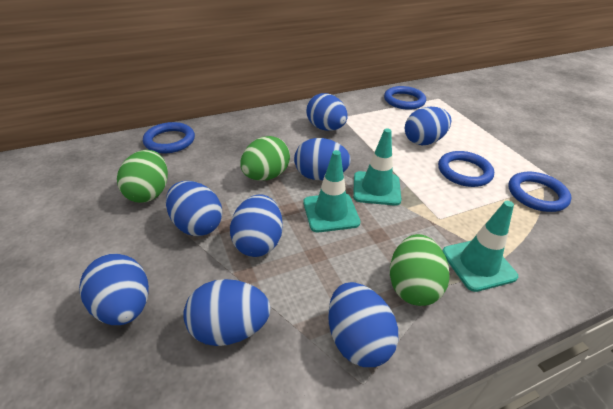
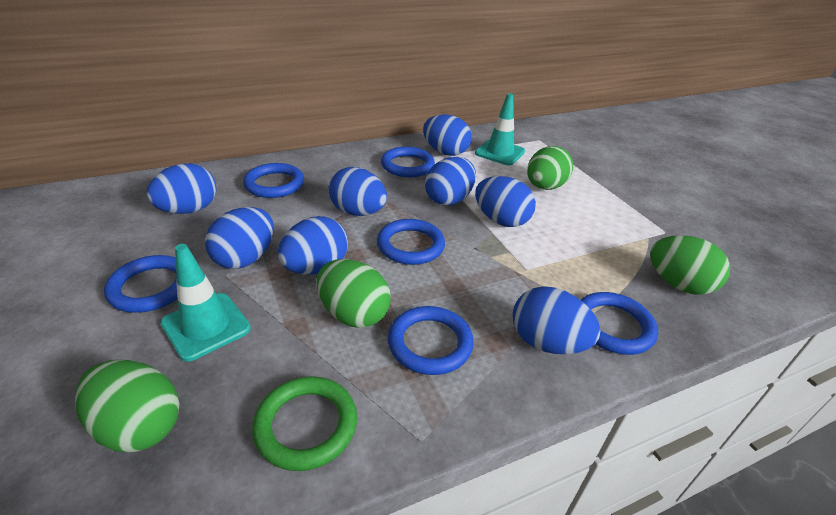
blue ring: 4 -> 6
green egg: 3 -> 4
green ring: 0 -> 1
turquoise traffic cone: 3 -> 2

